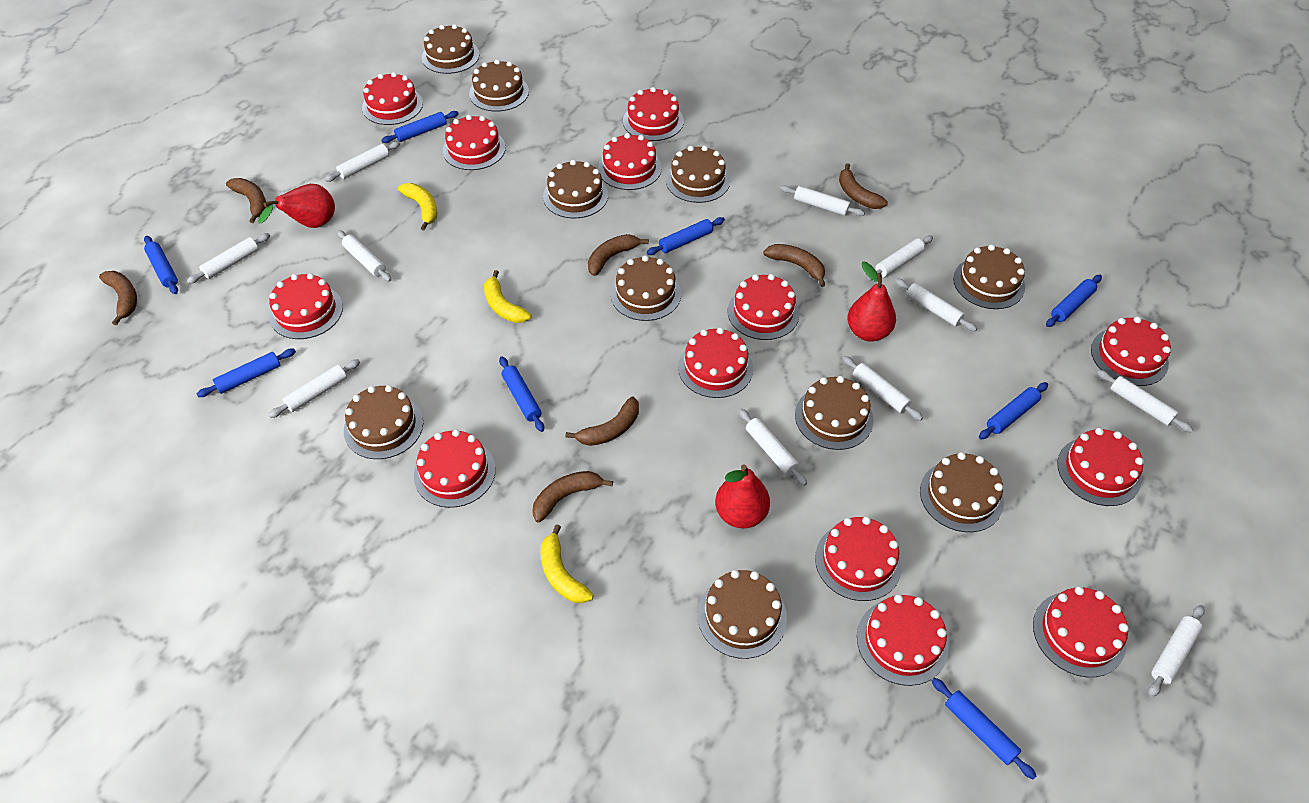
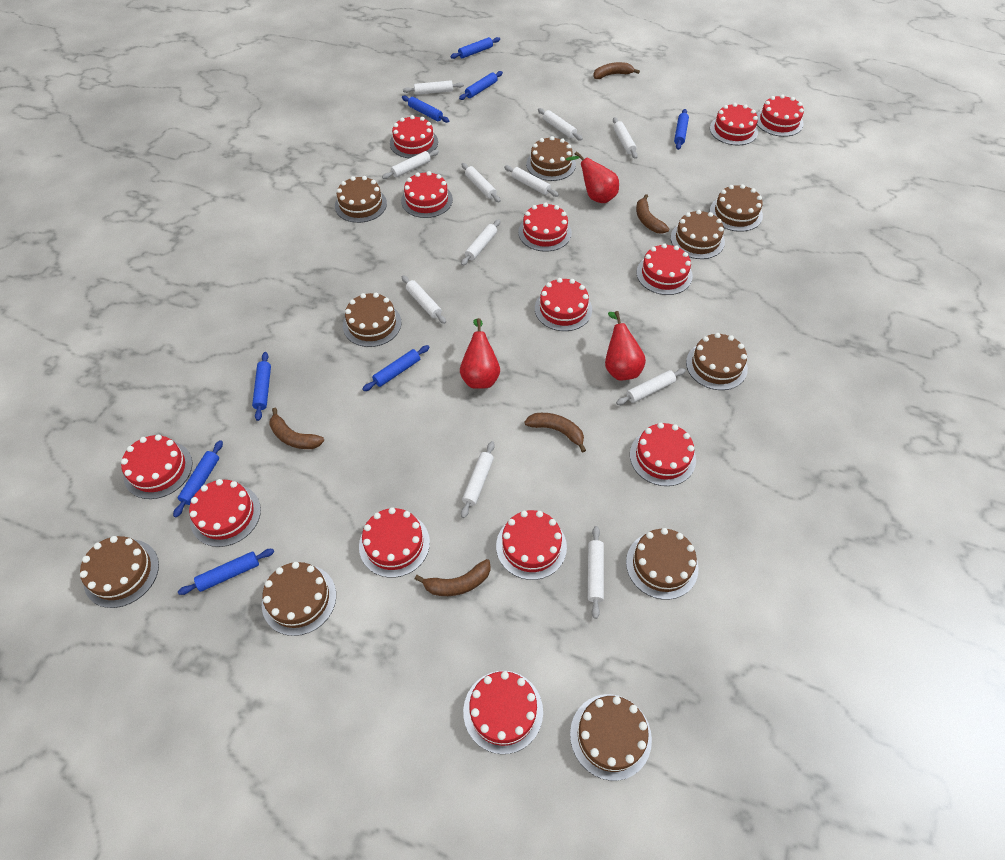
brown banana: 7 -> 5
yellow banana: 3 -> 0

